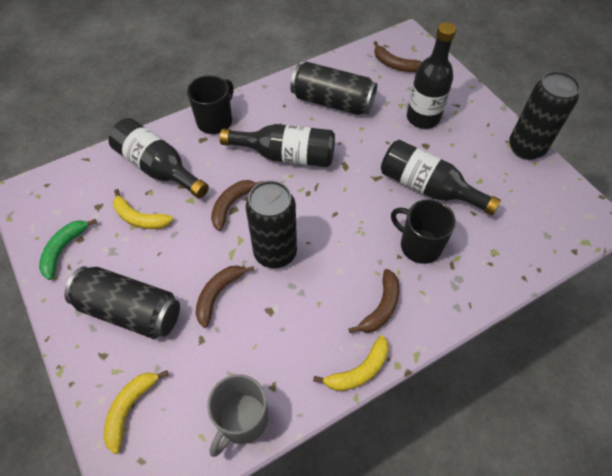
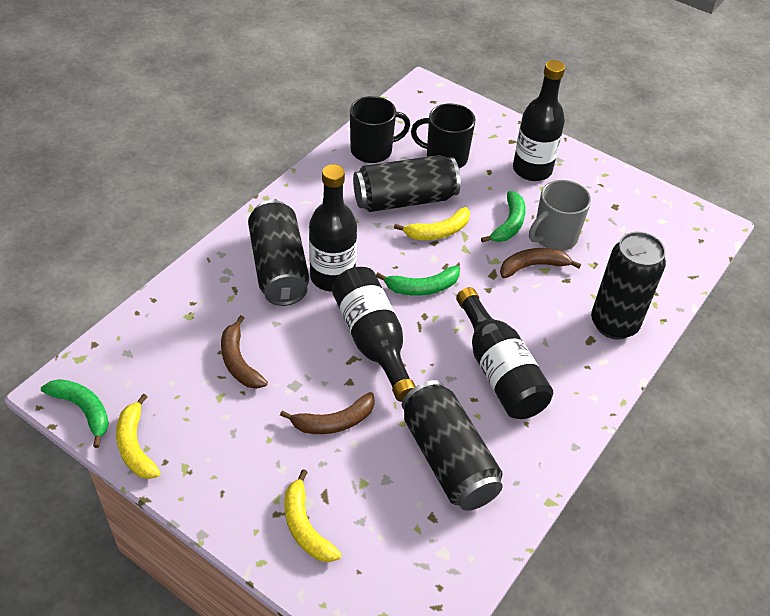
brown banana: 4 -> 3
green banana: 1 -> 3

